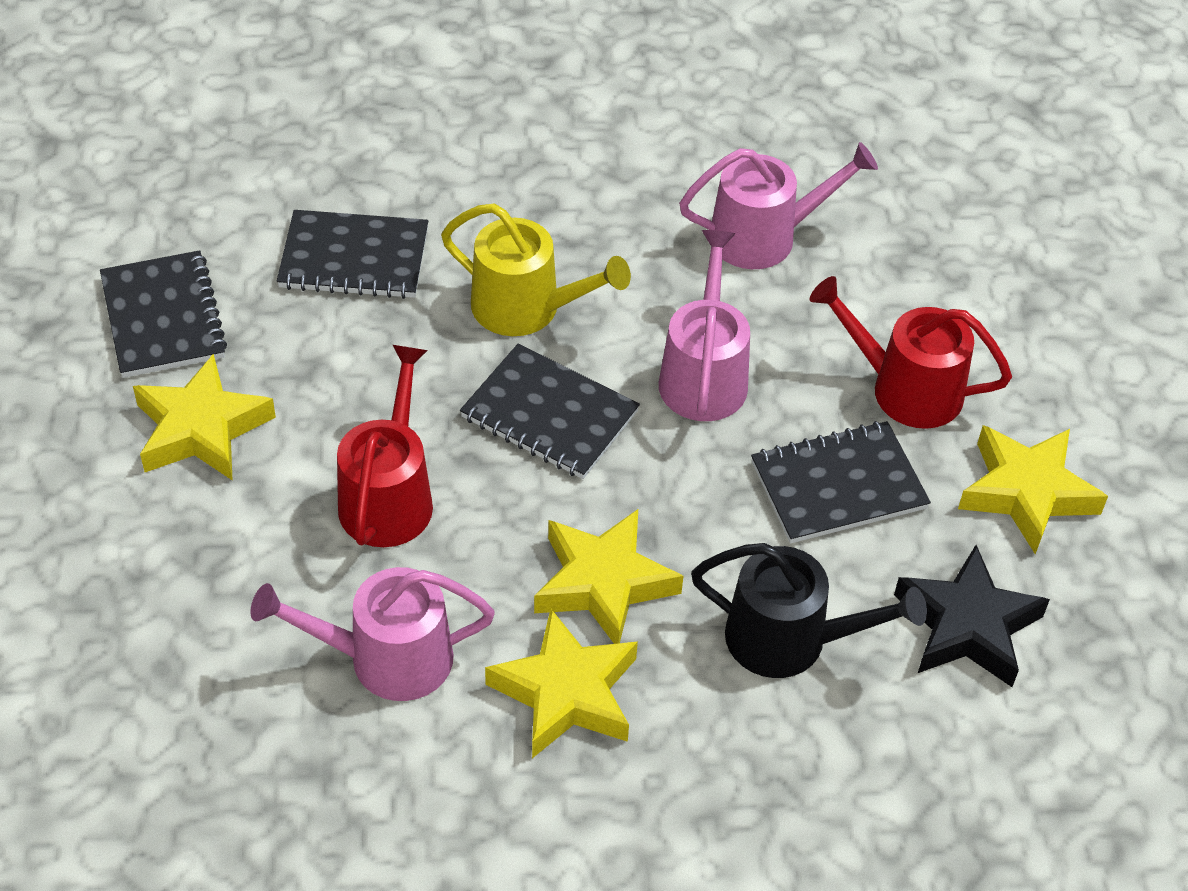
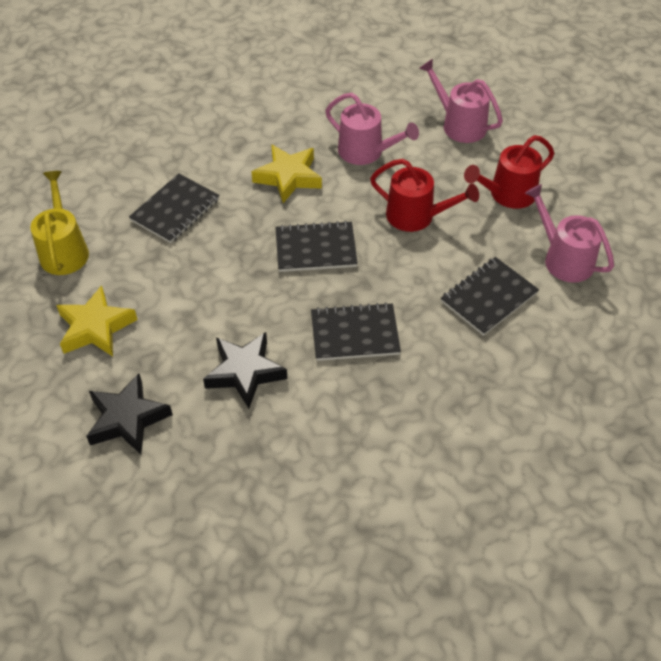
black star: 1 -> 2
black watering can: 1 -> 0
yellow star: 4 -> 2

